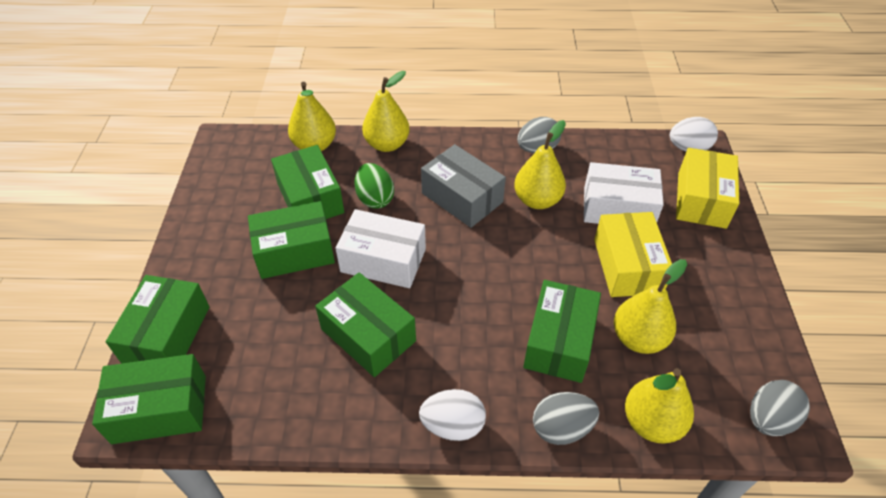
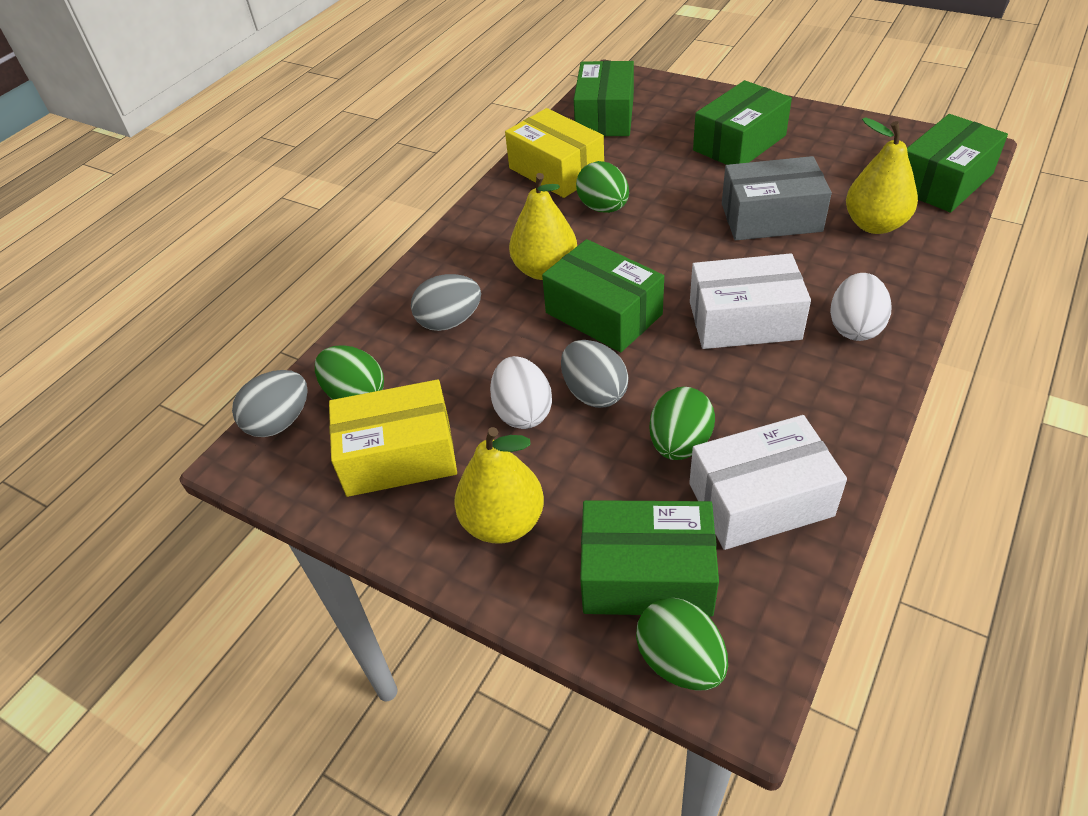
green box: 6 -> 5
green egg: 1 -> 4
yellow pear: 5 -> 3

